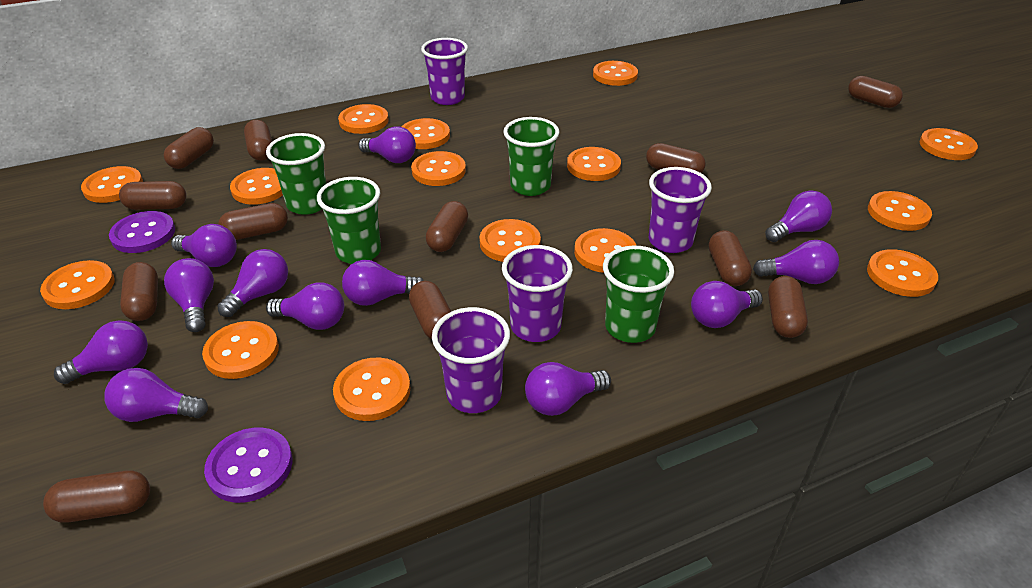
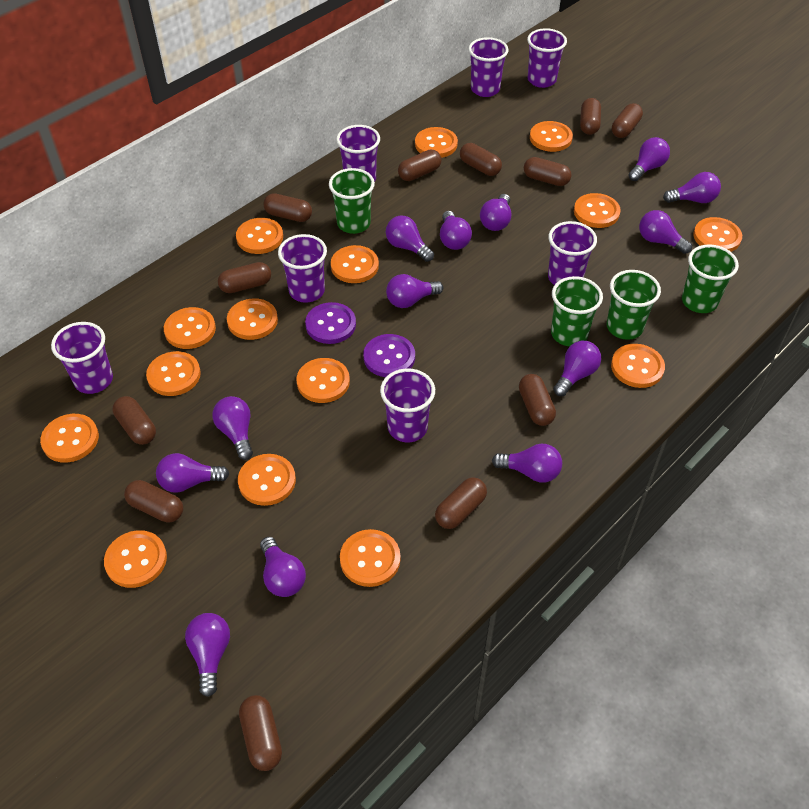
purple cup: 4 -> 7
purple light bulb: 12 -> 13

